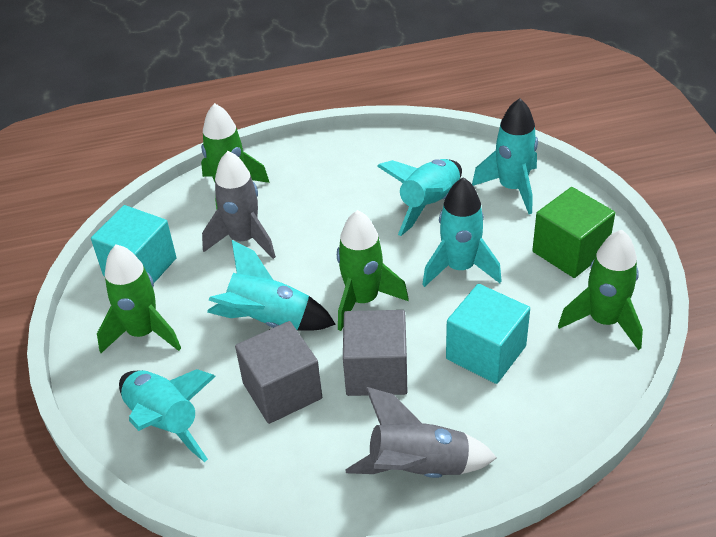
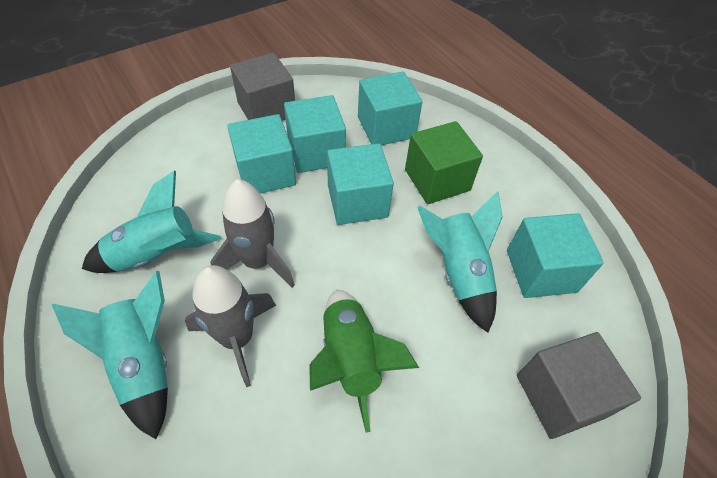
green rocket: 4 -> 1
turquoise cube: 2 -> 5
turquoise rocket: 5 -> 3

